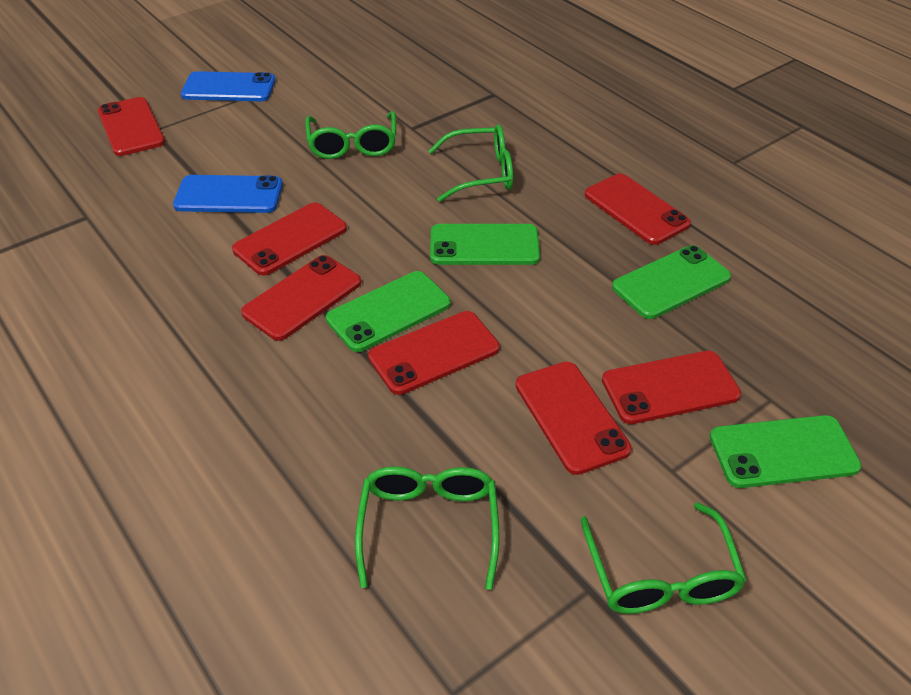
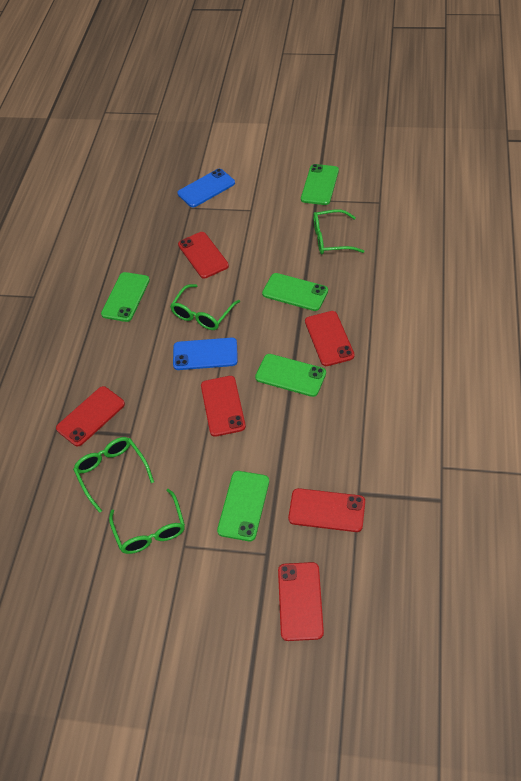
green phone: 4 -> 5
red phone: 7 -> 6

